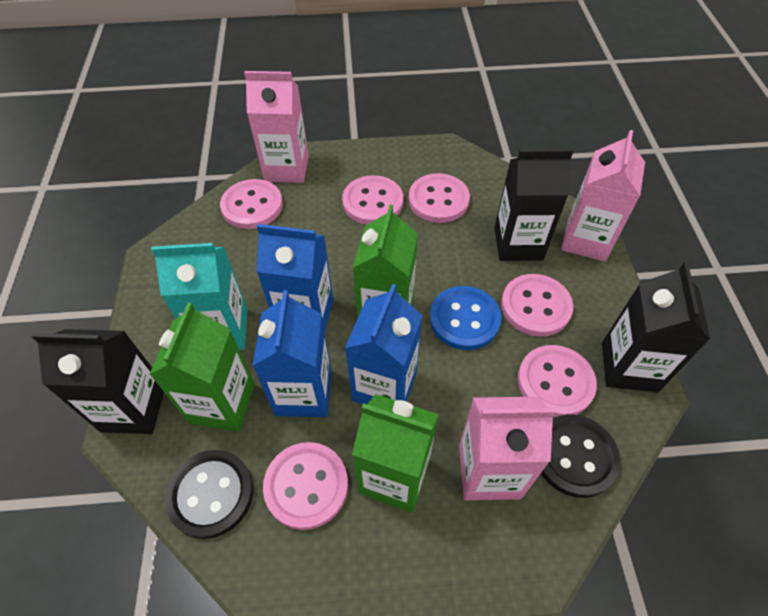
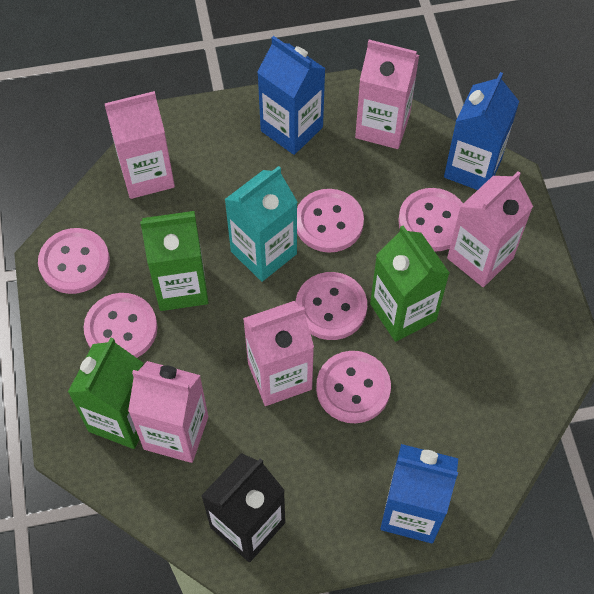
black button: 2 -> 0
black carton: 3 -> 1
blue button: 1 -> 0
pink carton: 3 -> 5

